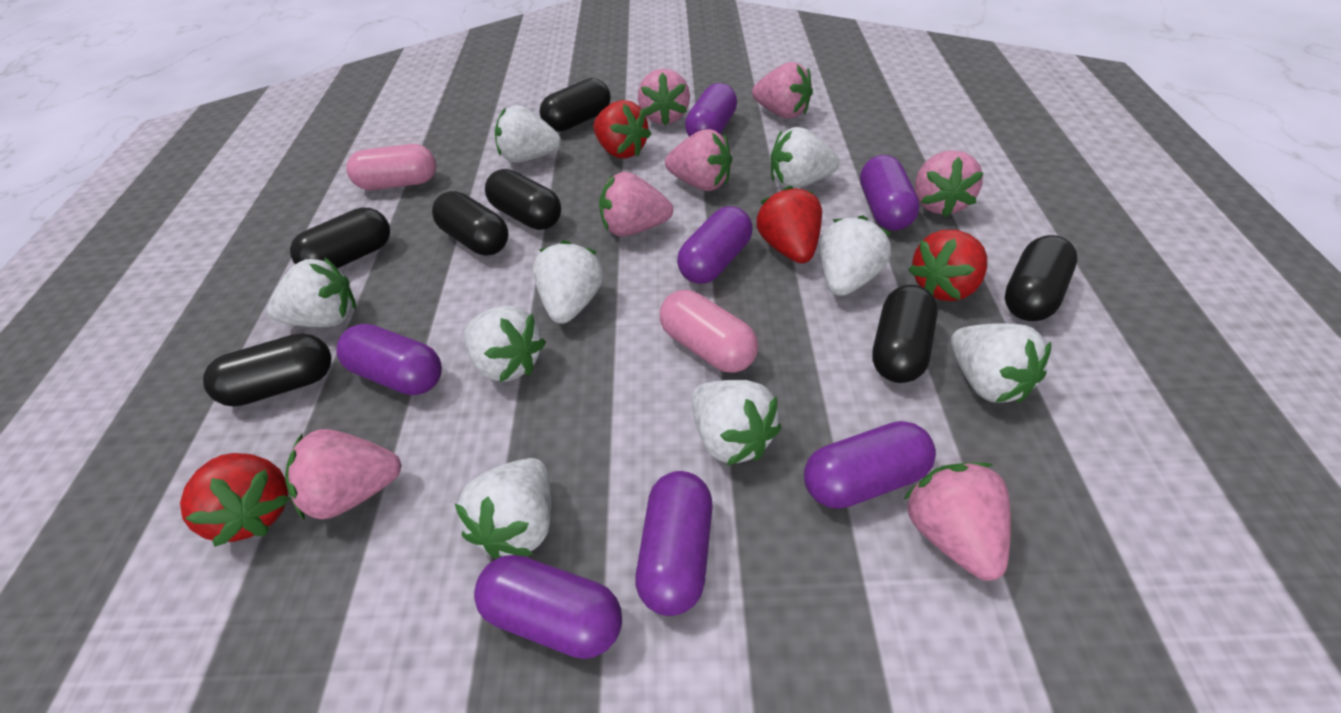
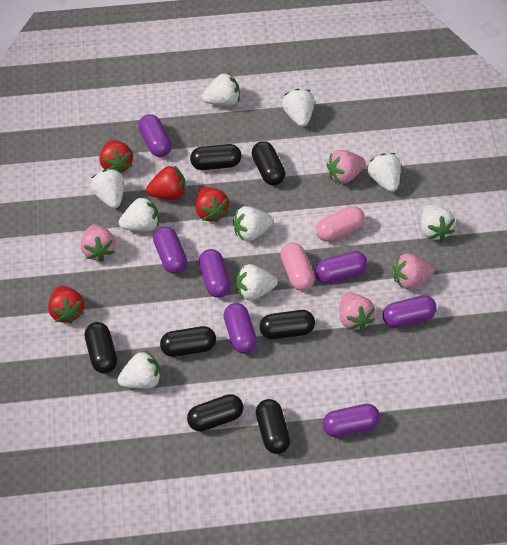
pink strawberry: 7 -> 4

